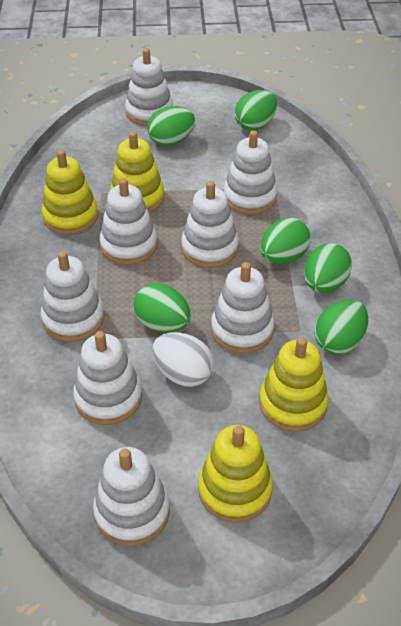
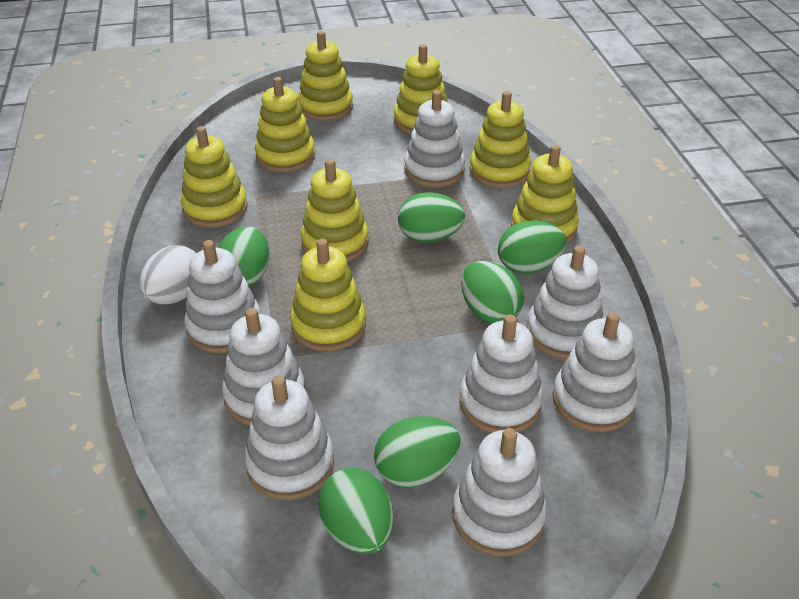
yellow stacking toy: 4 -> 8

